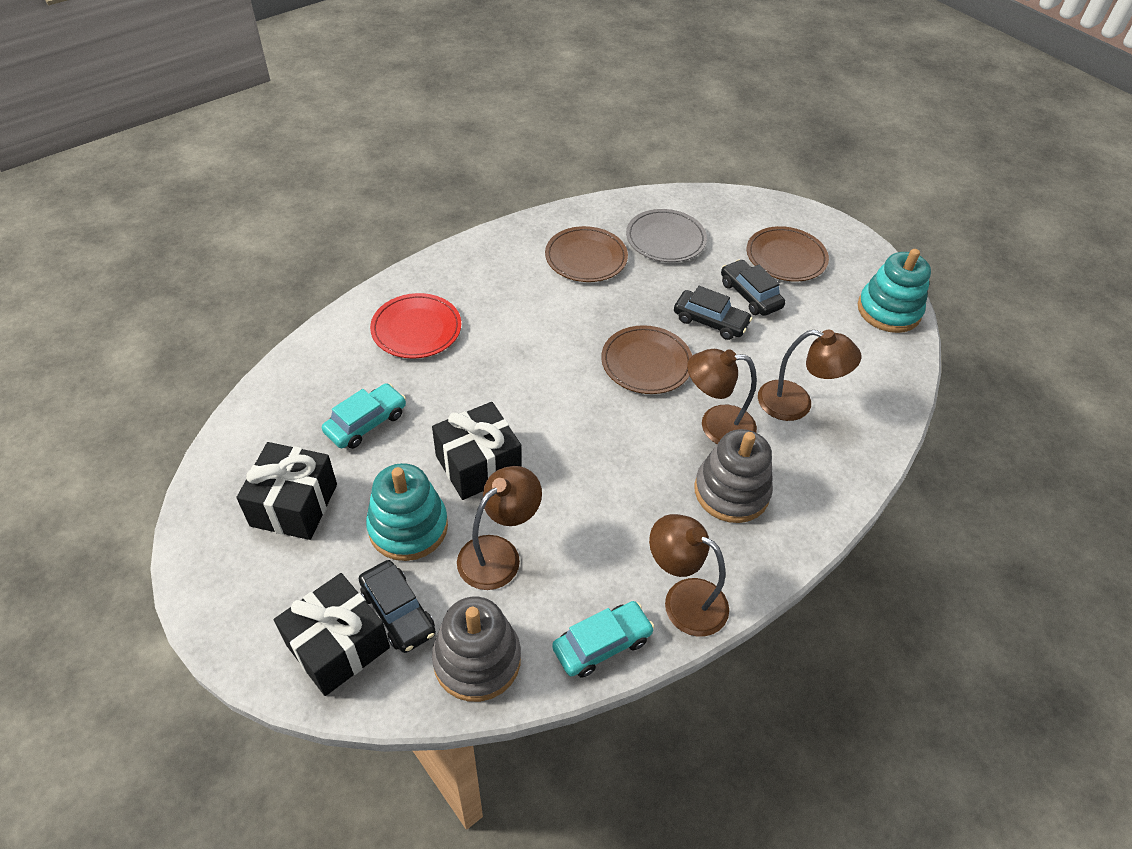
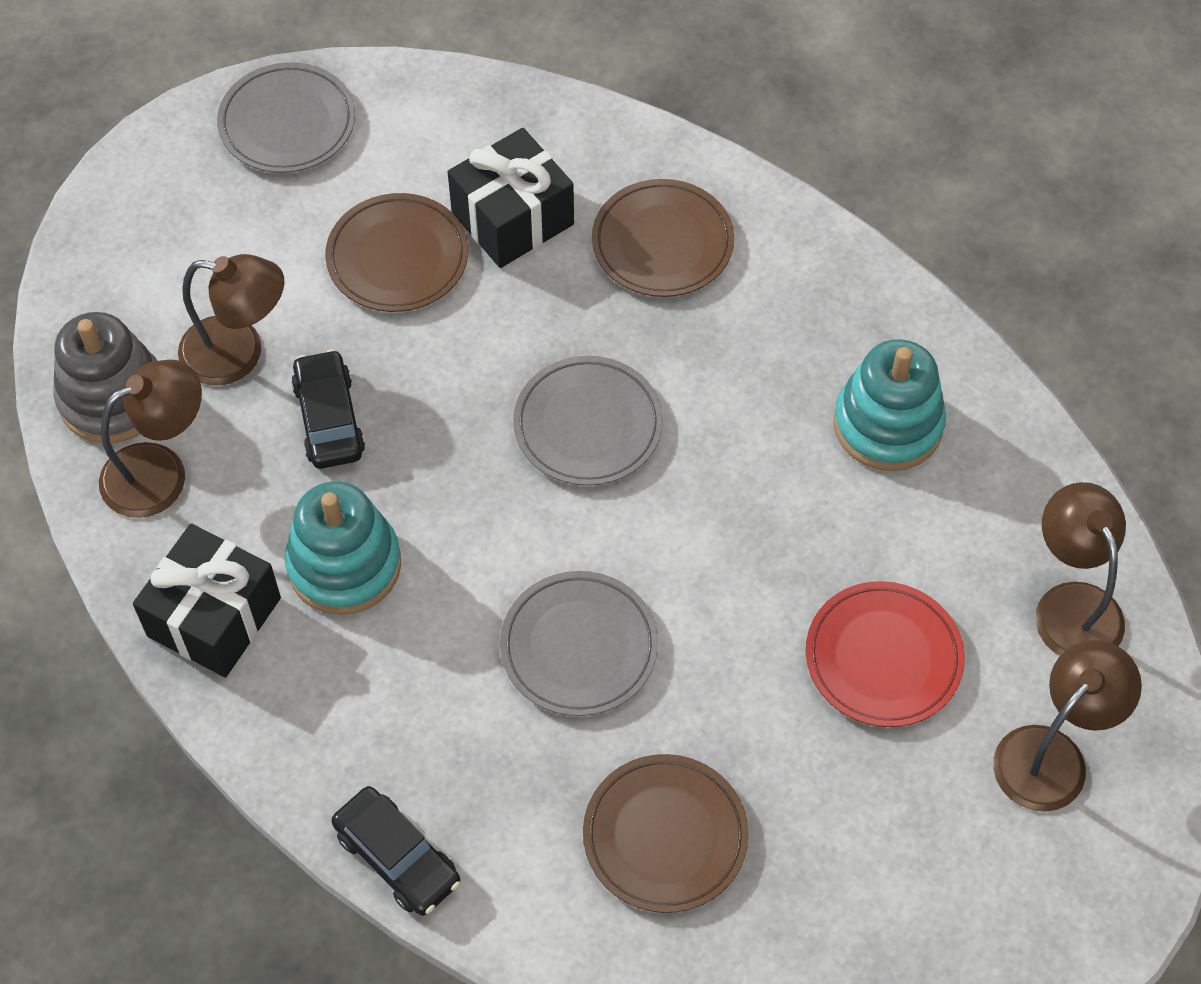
black car: 3 -> 2
black gift: 3 -> 2
grey plate: 1 -> 3
grey stacking toy: 2 -> 1
turquoise car: 2 -> 0

